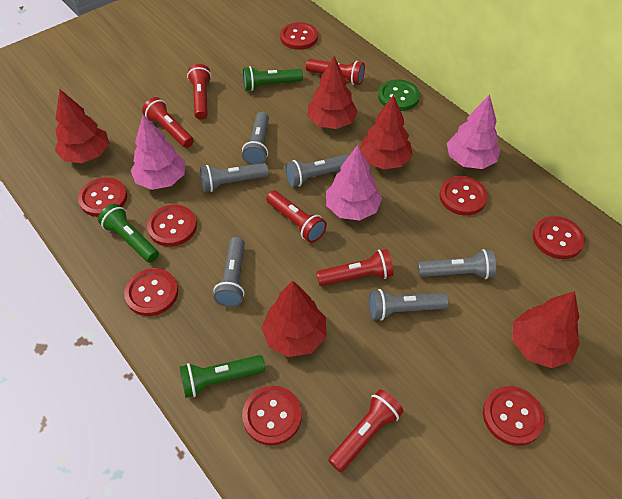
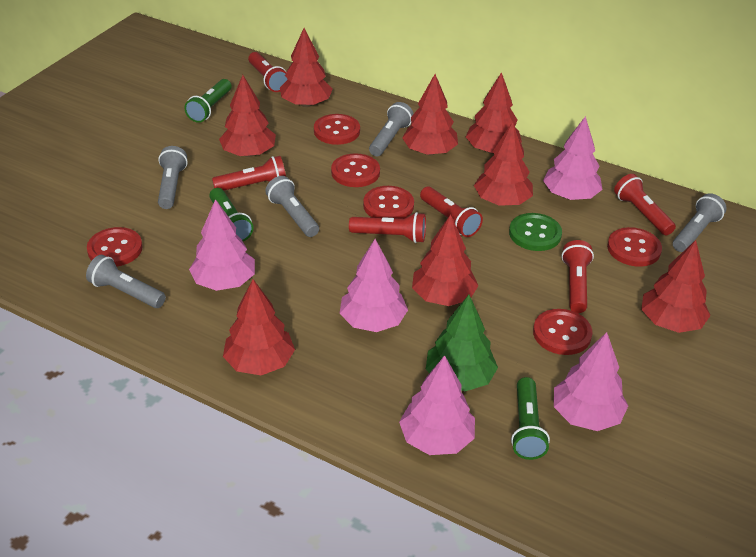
green tree: 0 -> 1
grey flashlight: 6 -> 5
pink tree: 3 -> 5
red button: 8 -> 6
red tree: 5 -> 8

